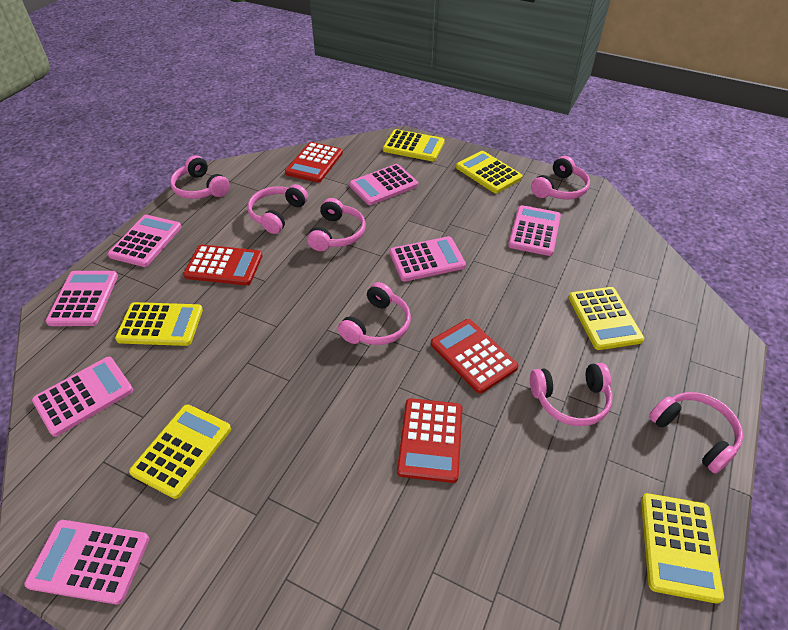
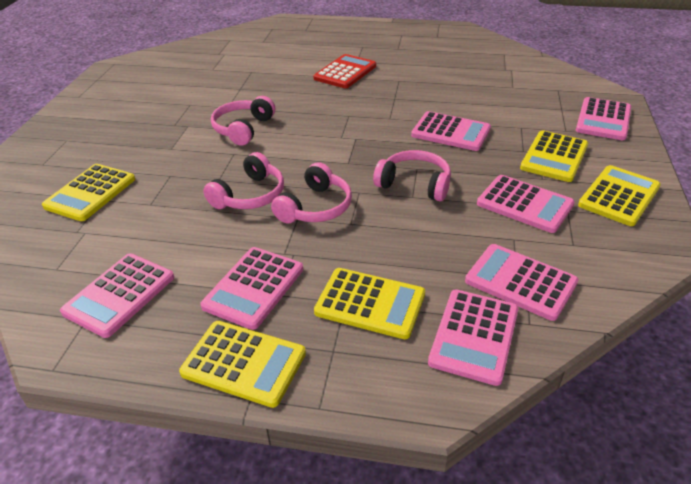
pink headphones: 7 -> 4
red calculator: 4 -> 1
yellow calculator: 6 -> 5

